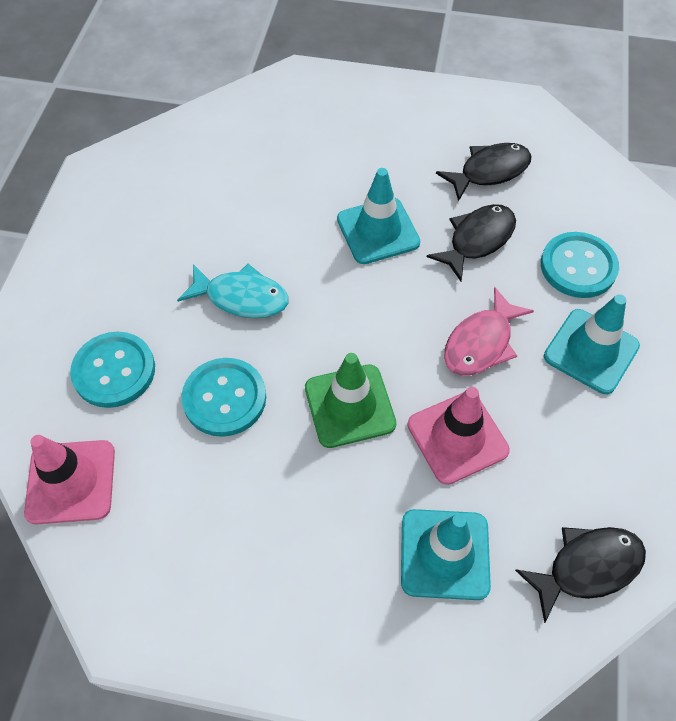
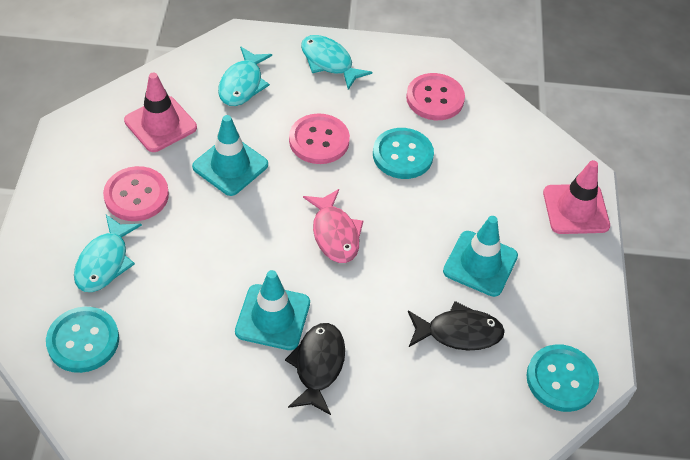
black fish: 3 -> 2
green traffic cone: 1 -> 0
pink button: 0 -> 3
turquoise fish: 1 -> 3

